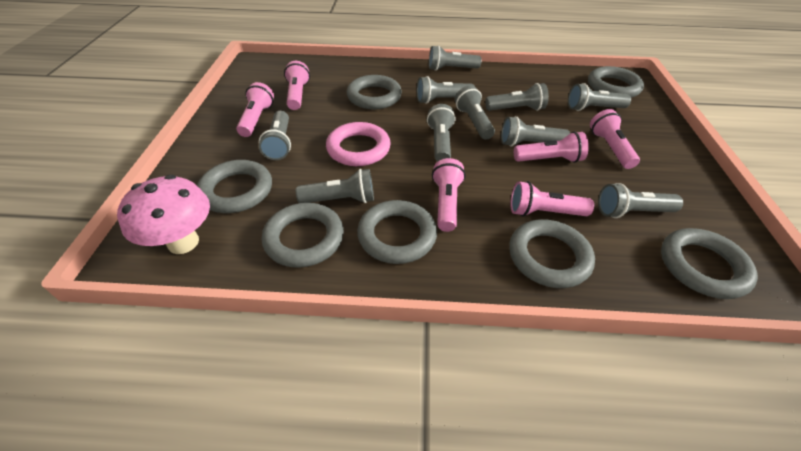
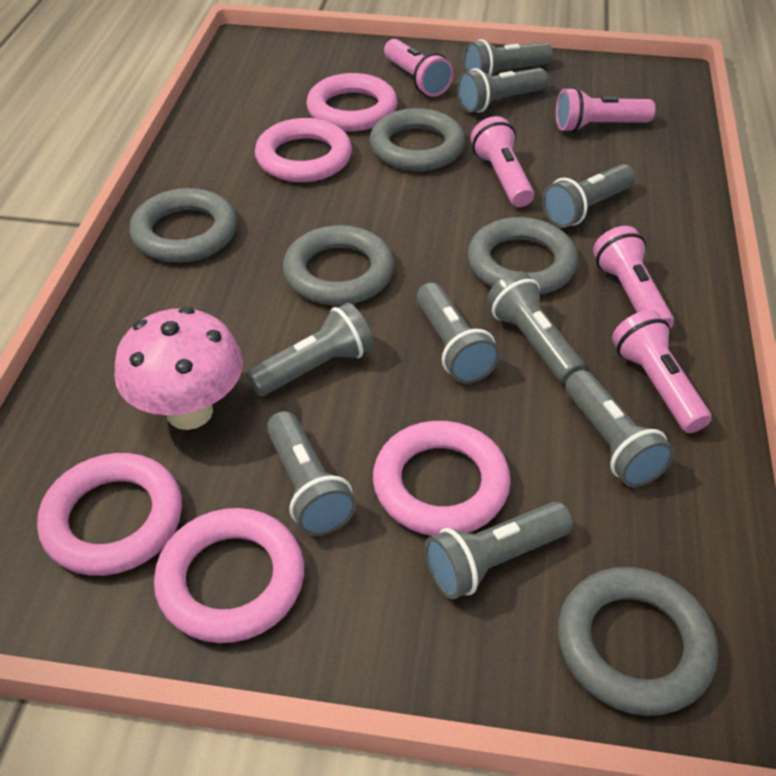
grey flashlight: 10 -> 9
grey ring: 7 -> 5
pink flashlight: 6 -> 5
pink ring: 1 -> 5

